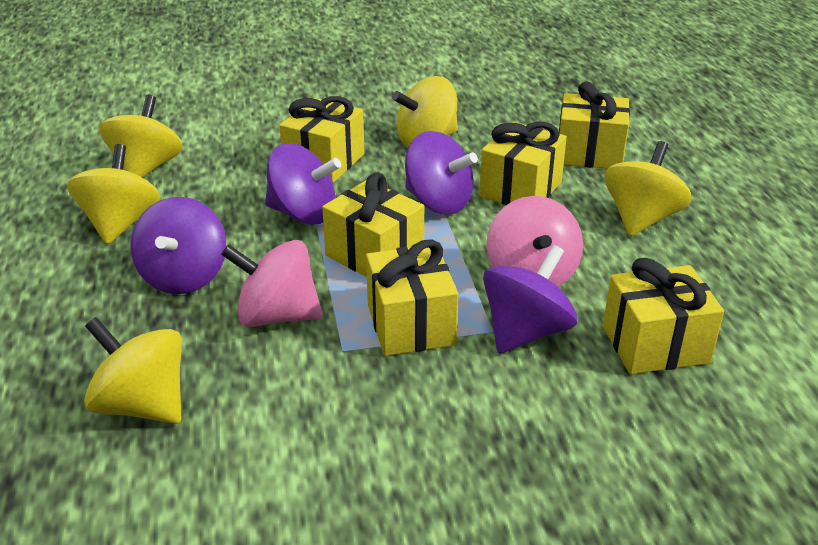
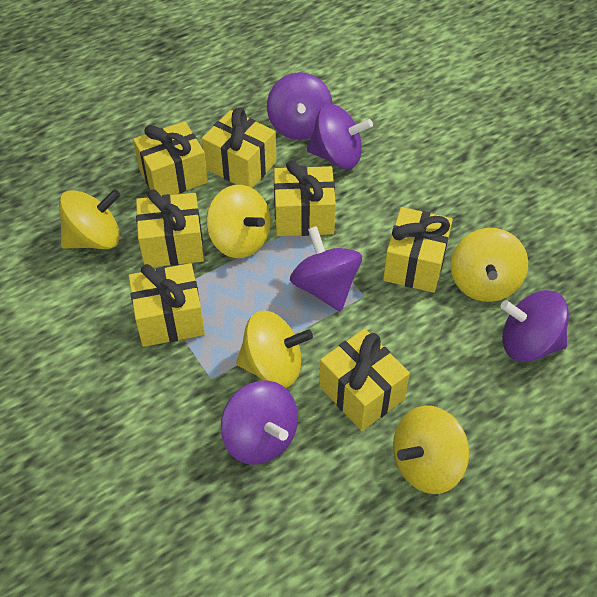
pink spinning top: 2 -> 0
purple spinning top: 4 -> 5
yellow gift: 6 -> 7

